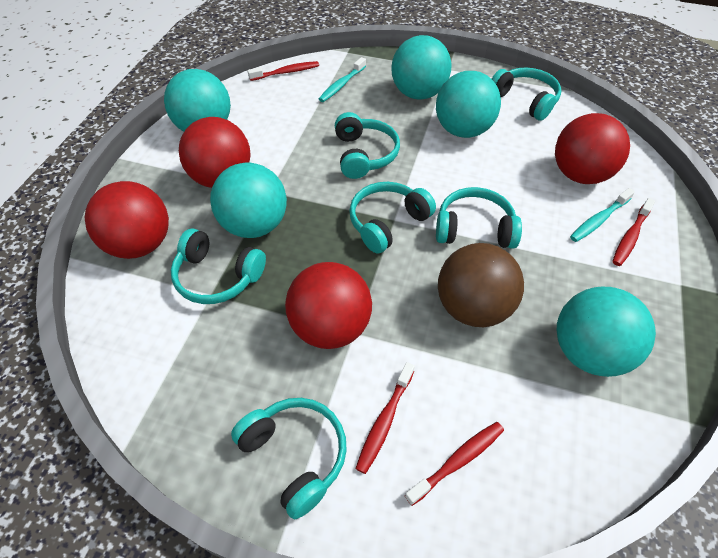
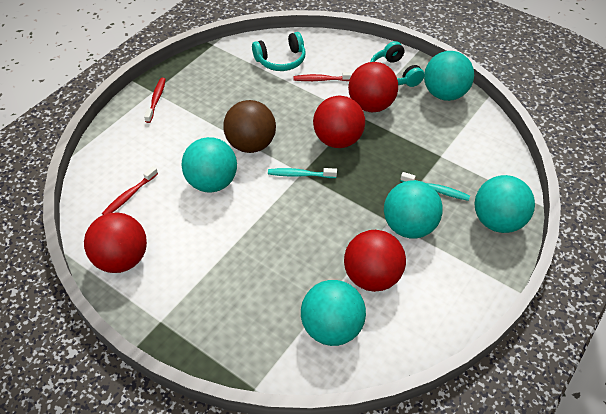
red toothbrush: 4 -> 3
turquoise headphones: 6 -> 2

